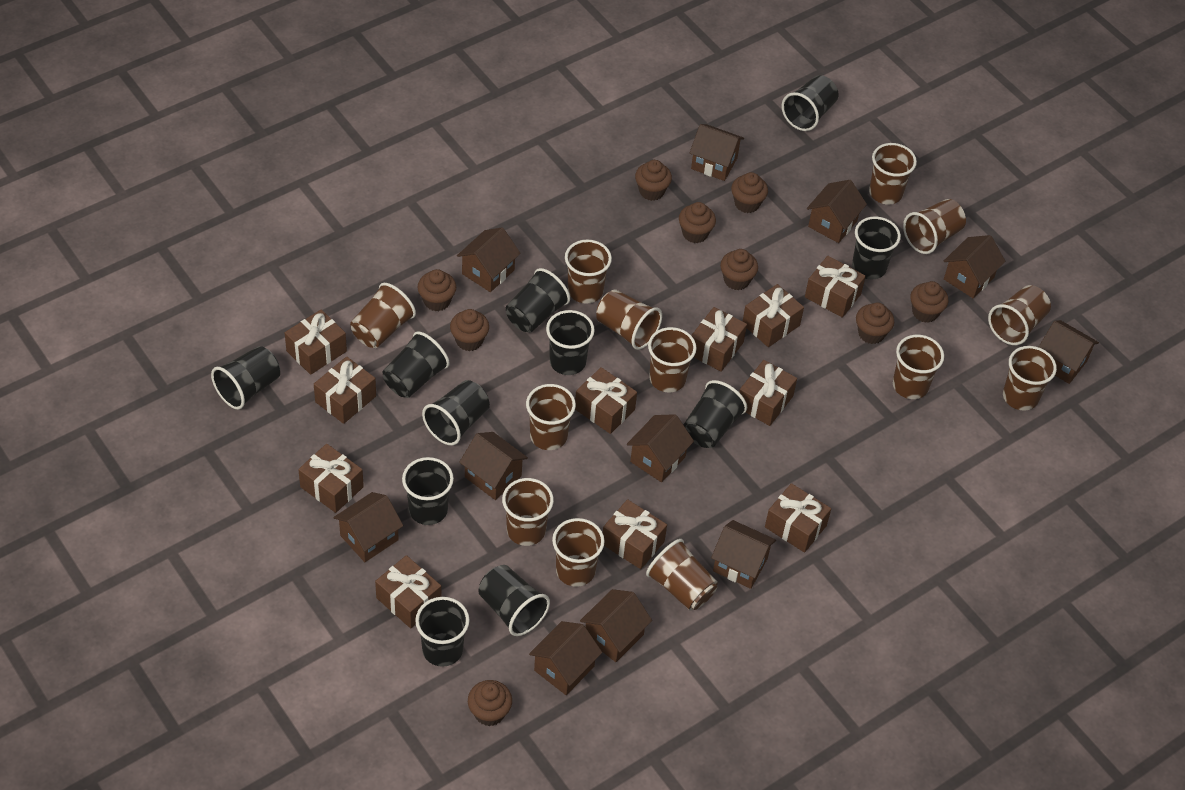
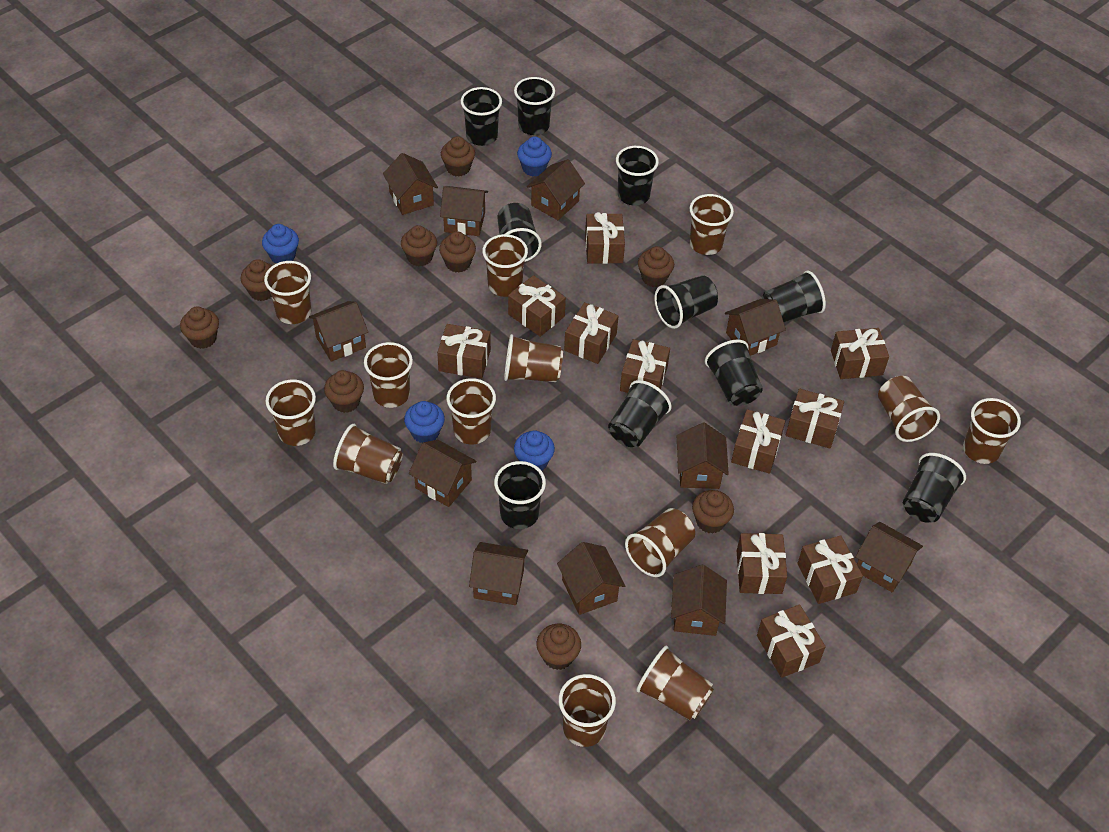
black cup: 11 -> 10
blue cupcake: 0 -> 4

